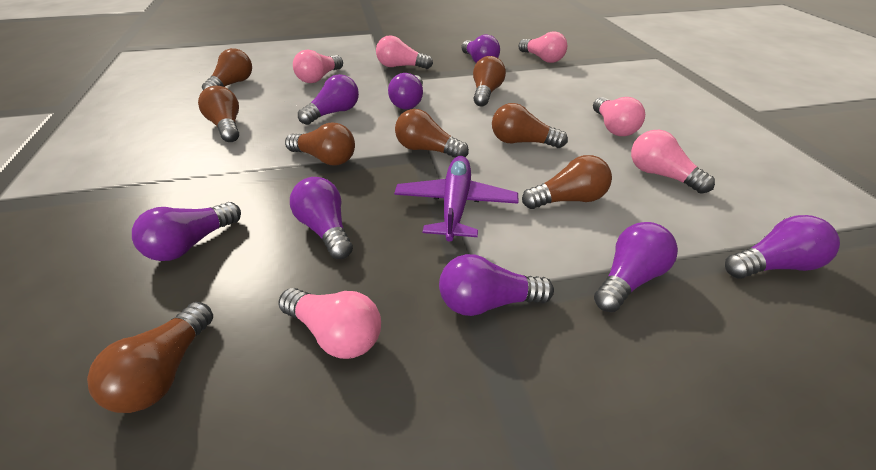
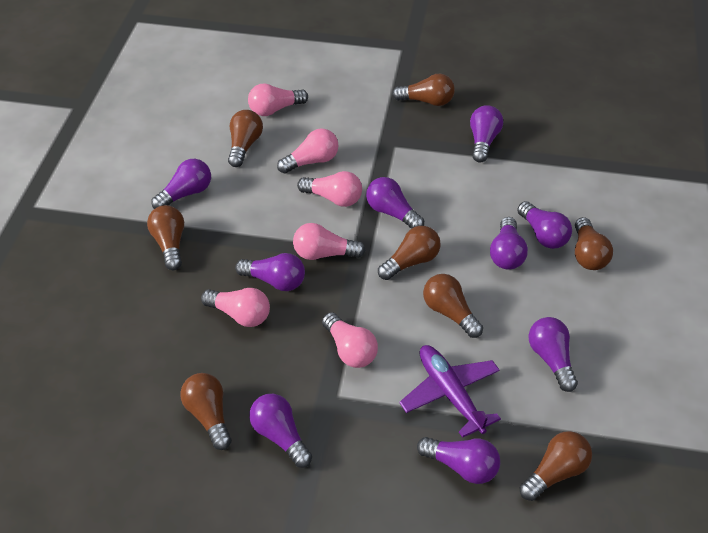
purple light bulb: 8 -> 9

